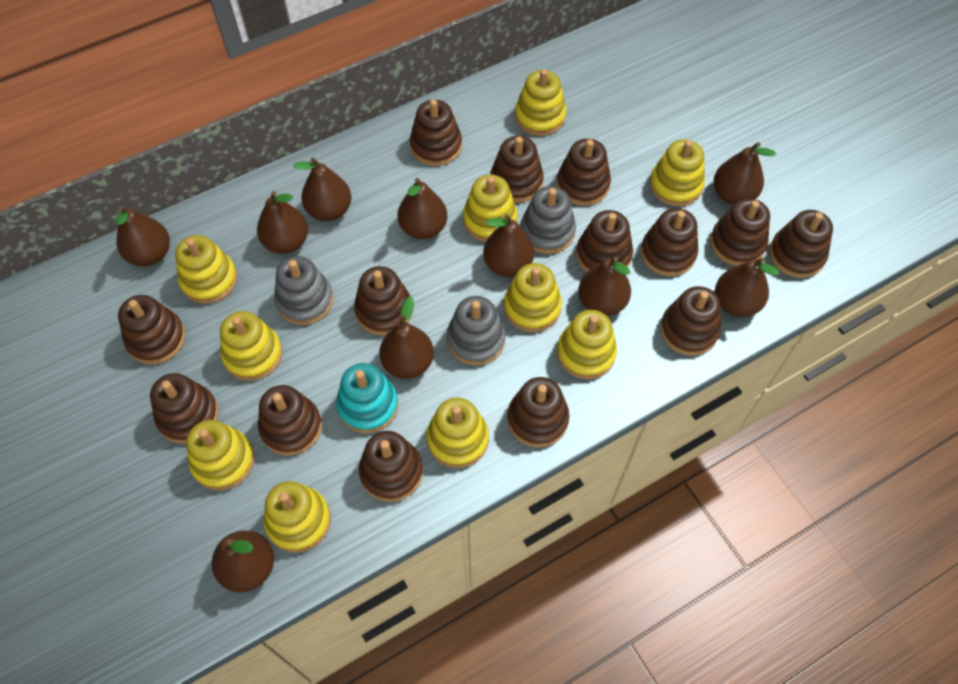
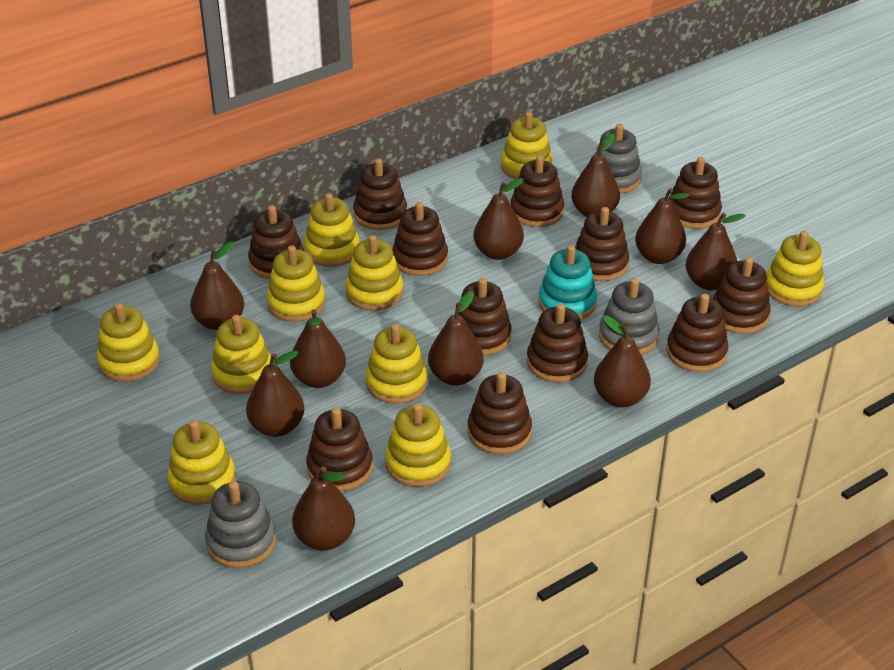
brown stacking toy: 14 -> 12

